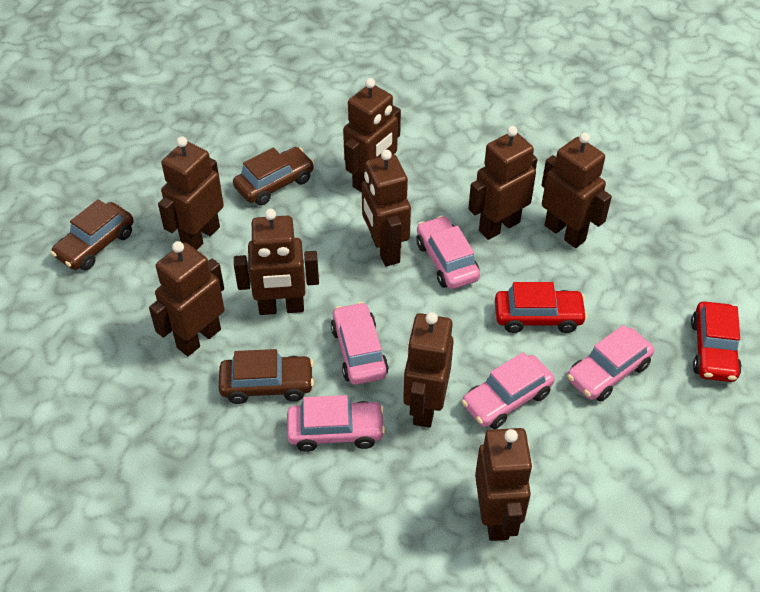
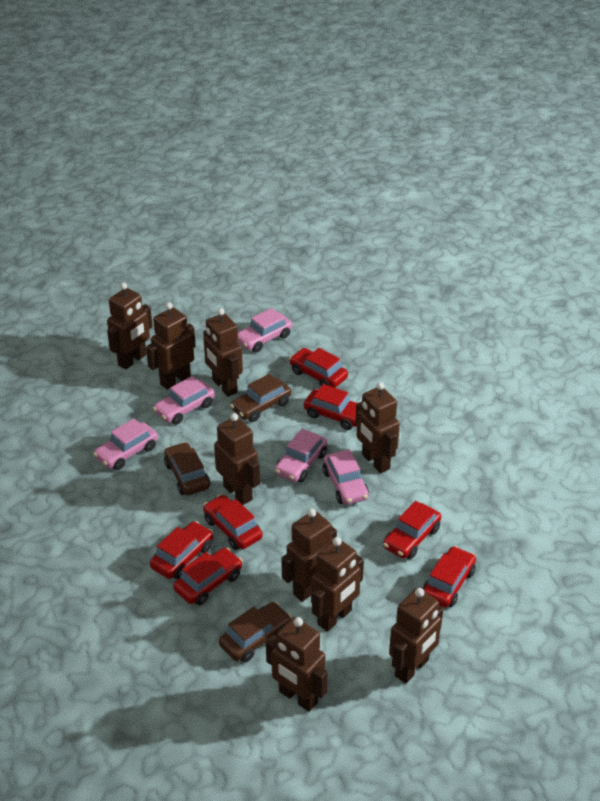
red car: 2 -> 7

